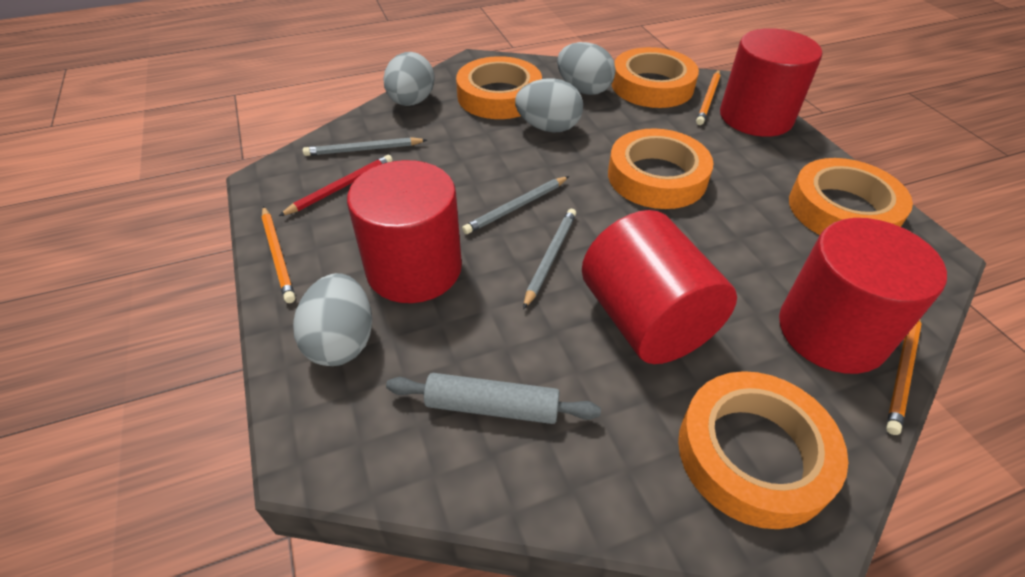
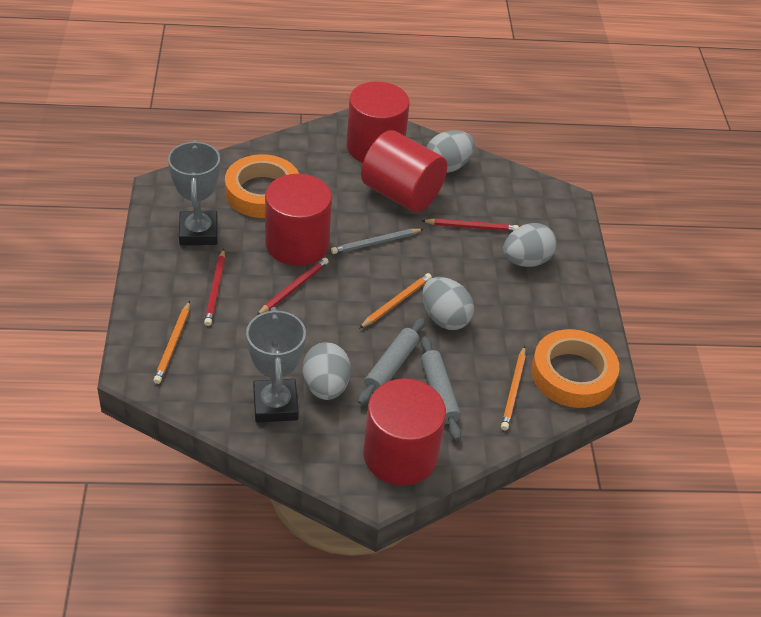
grey pencil: 3 -> 1
grey rolling pin: 1 -> 2
grey trophy: 0 -> 2
orange tape: 5 -> 2
red pencil: 1 -> 3

